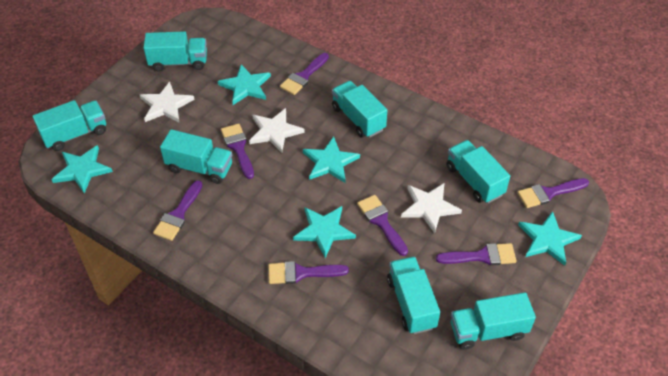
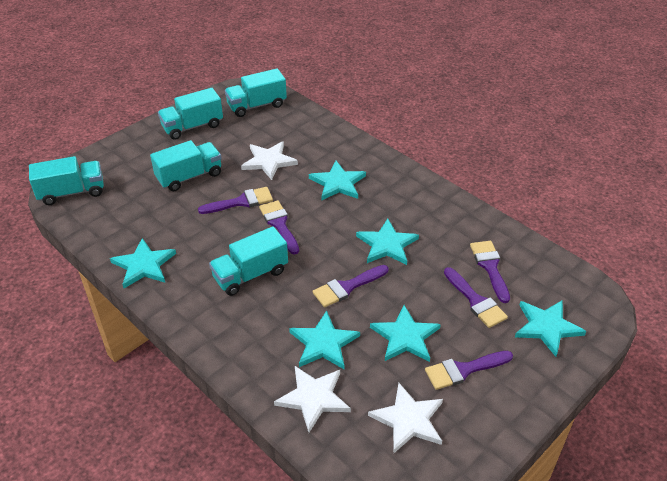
purple brush: 7 -> 6
turquoise star: 5 -> 6
turquoise truck: 7 -> 5

